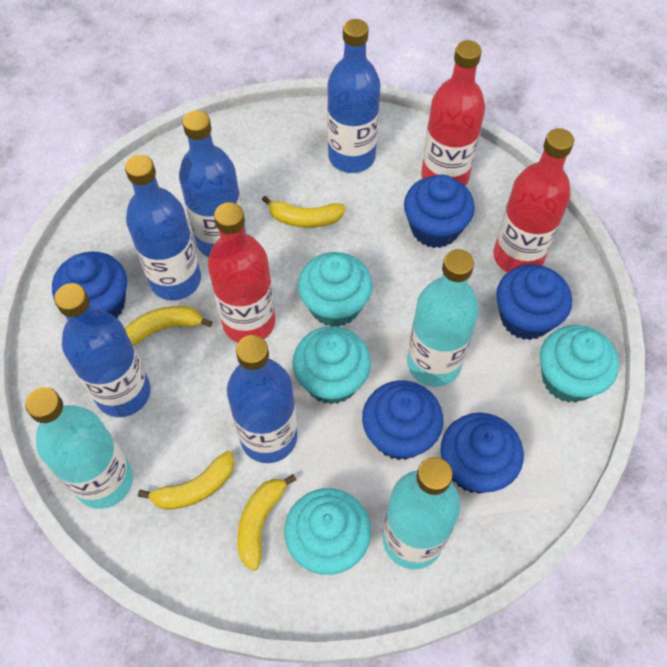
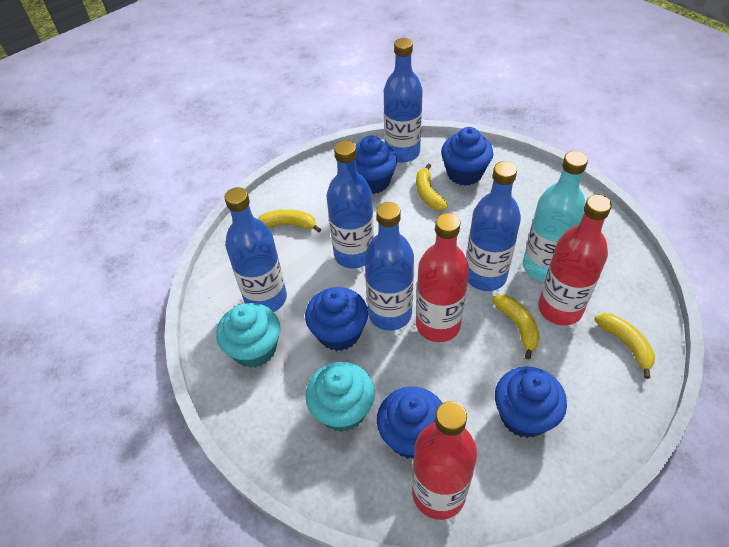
turquoise bottle: 3 -> 1
turquoise cupcake: 4 -> 2

